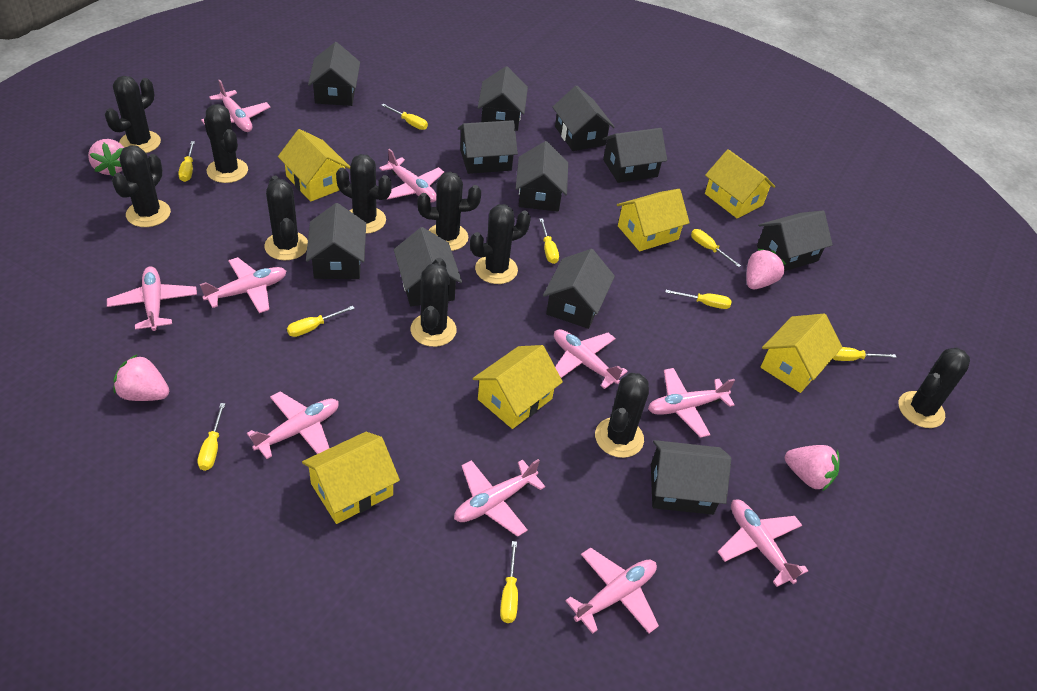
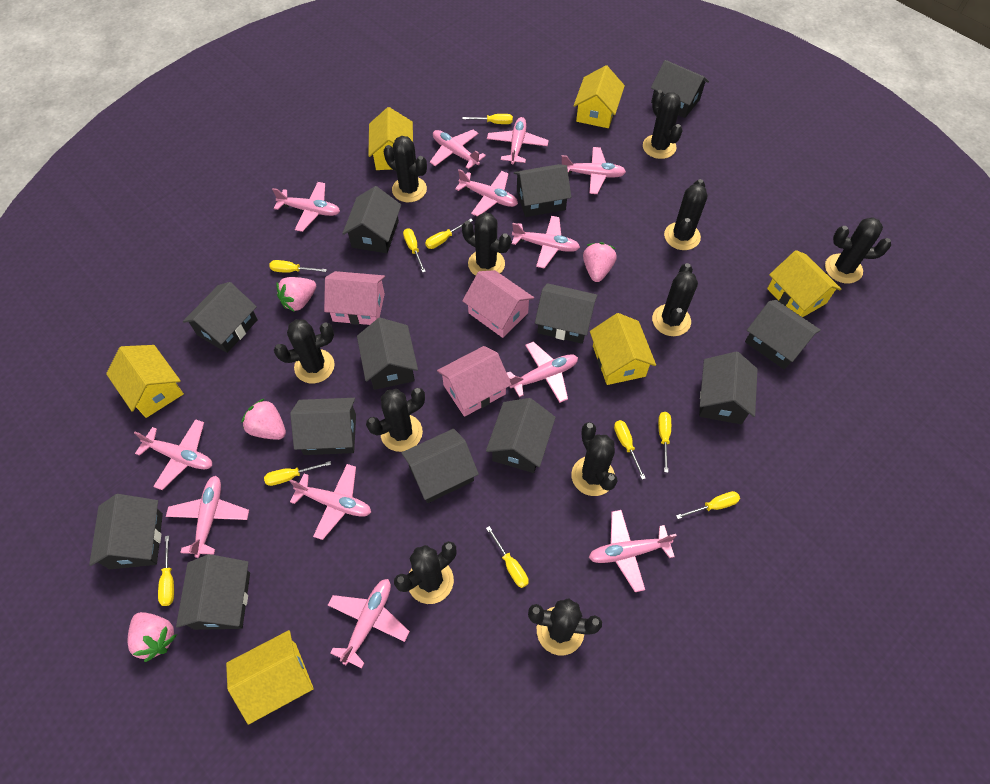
black cactus: 10 -> 11
black house: 11 -> 13
pink house: 0 -> 3
pink plane: 10 -> 12
yellow screwdriver: 9 -> 10

